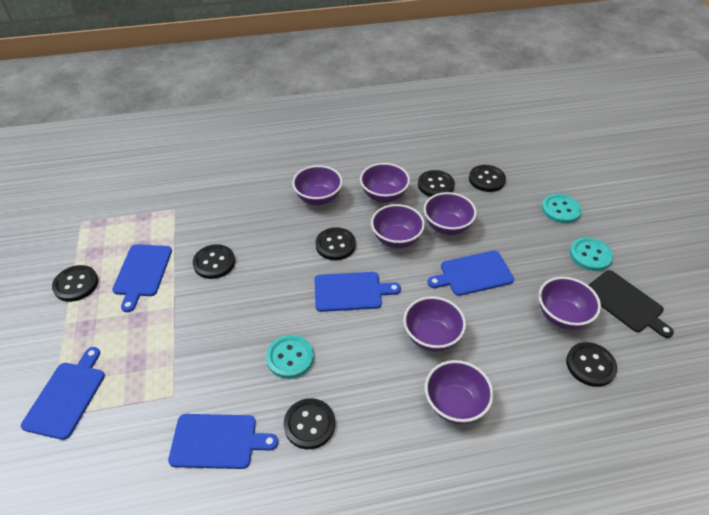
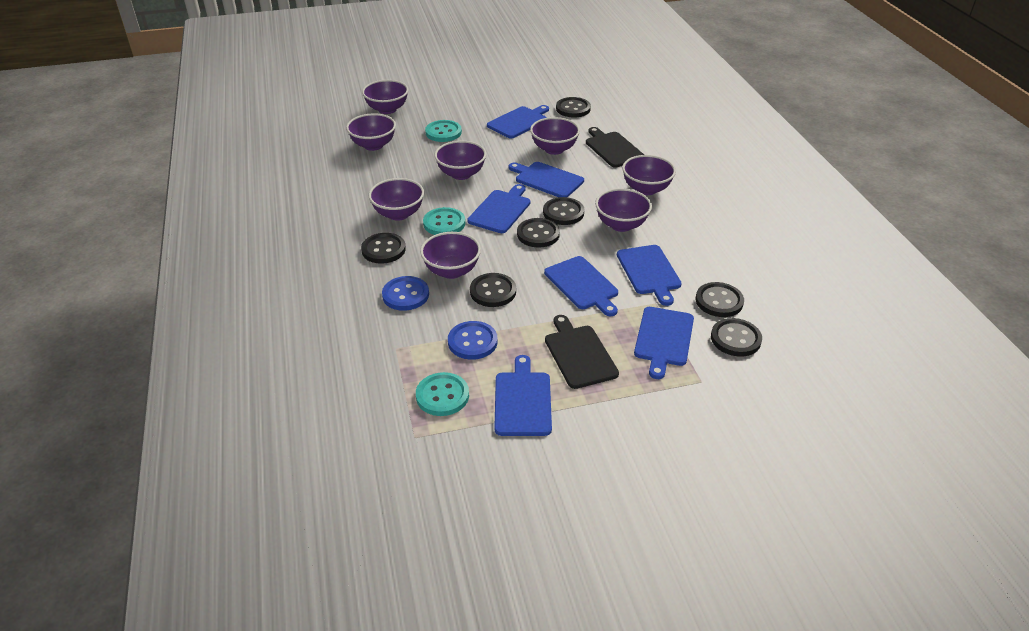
black cutting board: 1 -> 2
blue button: 0 -> 2
blue cutting board: 5 -> 7
purple bowl: 7 -> 8

